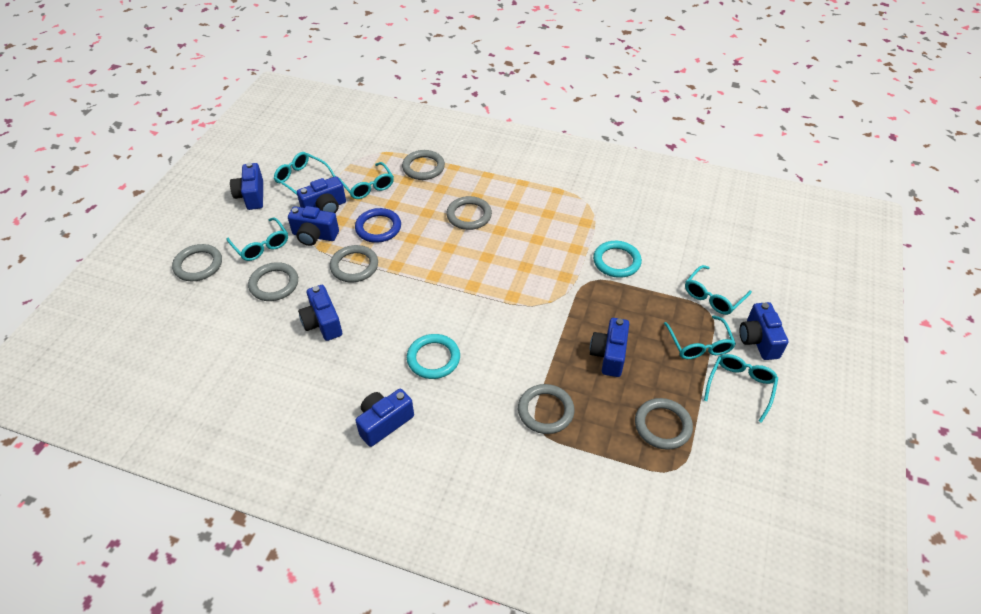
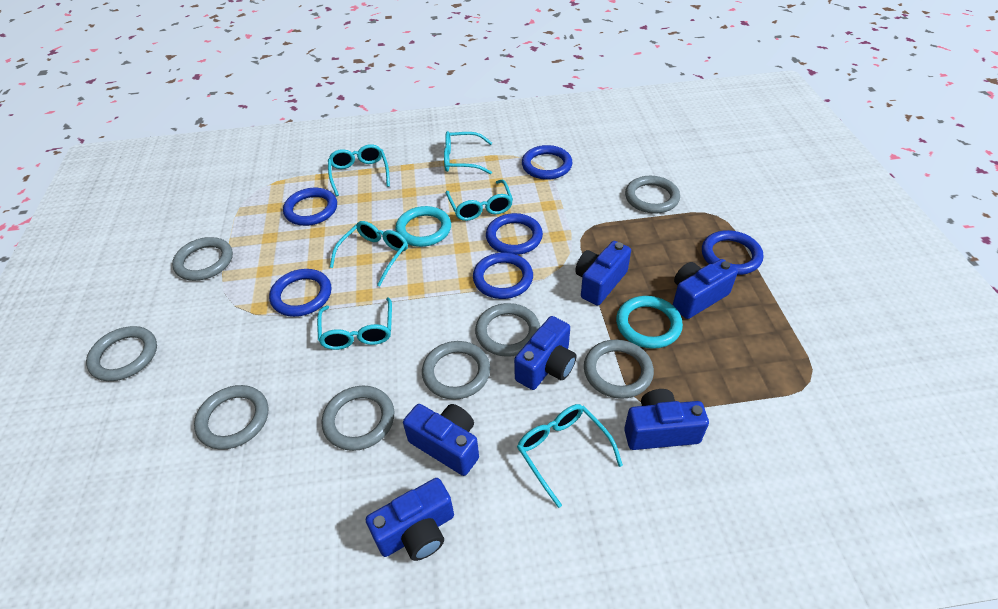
blue camera: 7 -> 6
blue ring: 1 -> 6
grey ring: 7 -> 8

